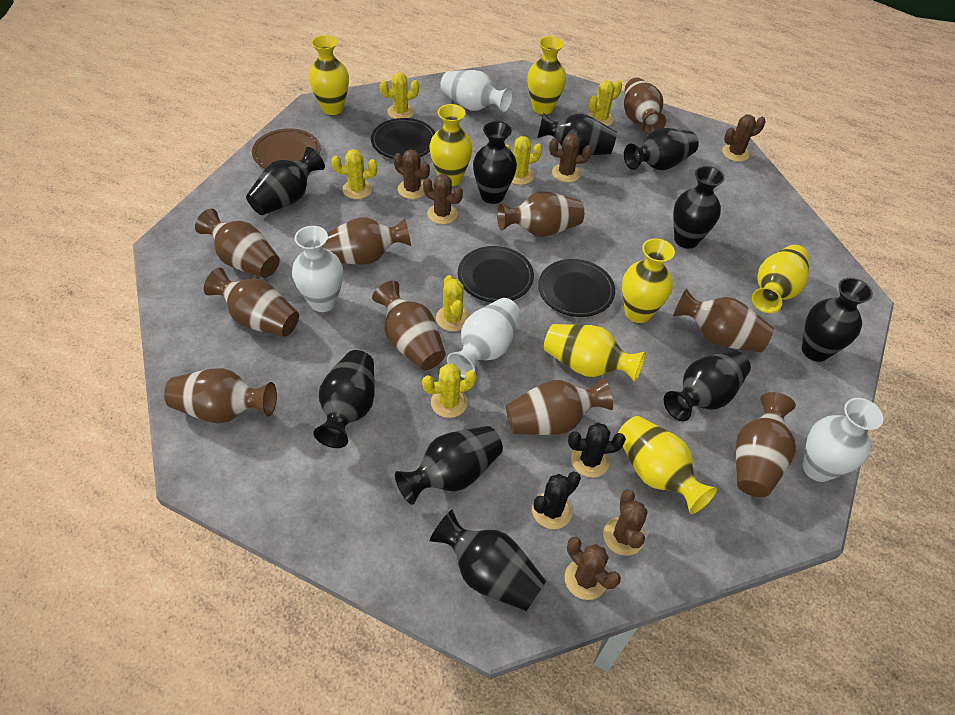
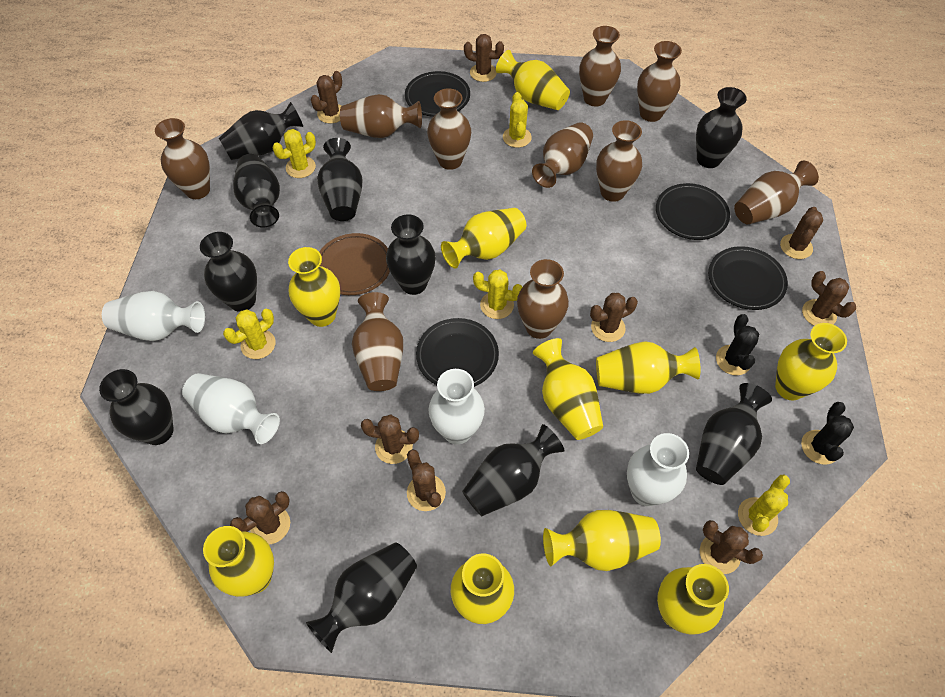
black plate: 3 -> 4
brown cactus: 6 -> 9
yellow cactus: 6 -> 5
yellow vase: 7 -> 10

